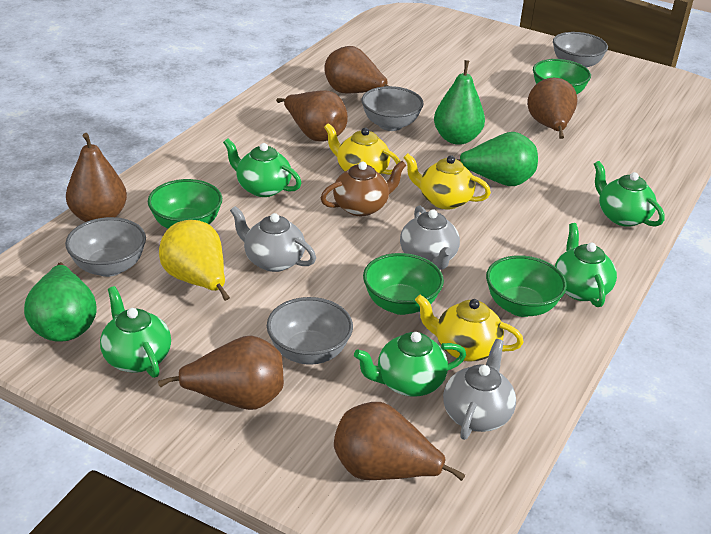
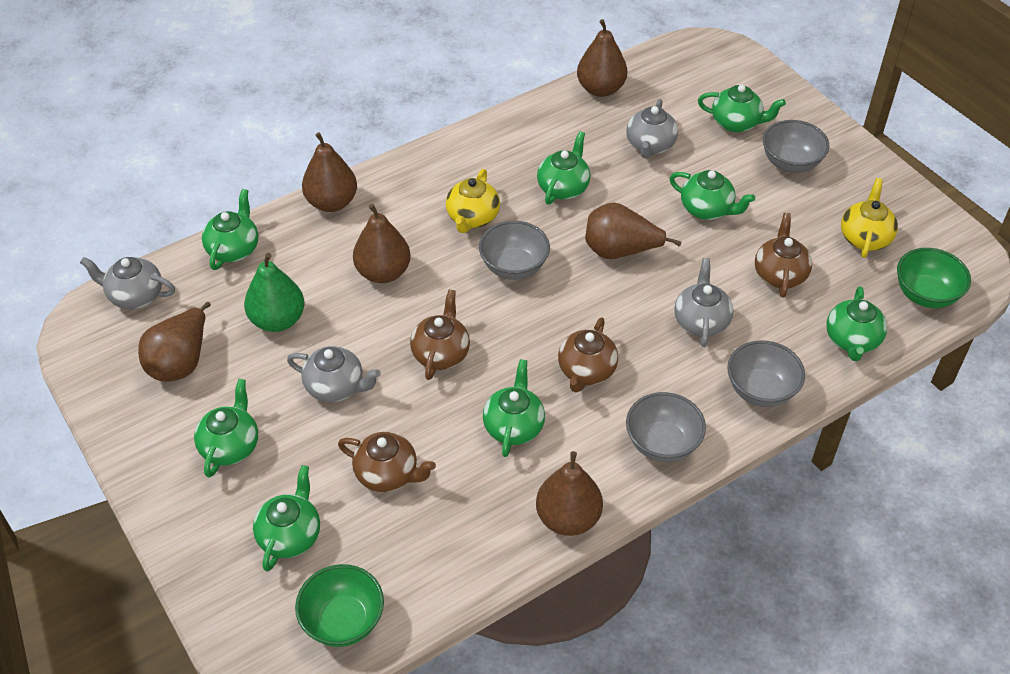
brown teapot: 1 -> 4
green bowl: 4 -> 2
green pear: 3 -> 1
green teapot: 5 -> 8
grey teapot: 3 -> 4
yellow pear: 1 -> 0
yellow teapot: 3 -> 2

